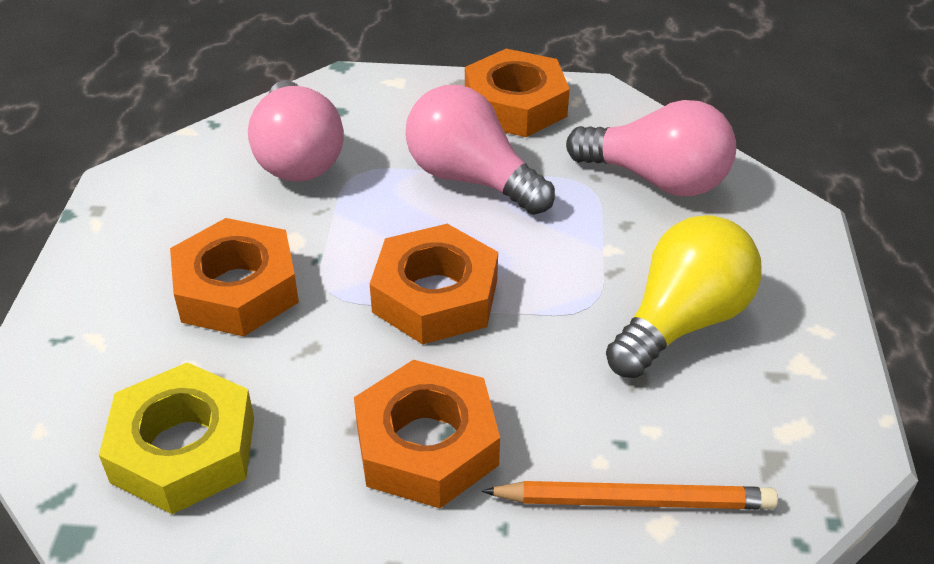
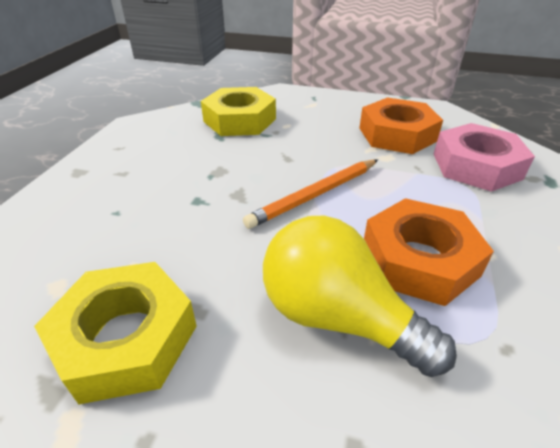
orange nut: 4 -> 2
pink light bulb: 3 -> 0
pink nut: 0 -> 1
yellow nut: 1 -> 2

